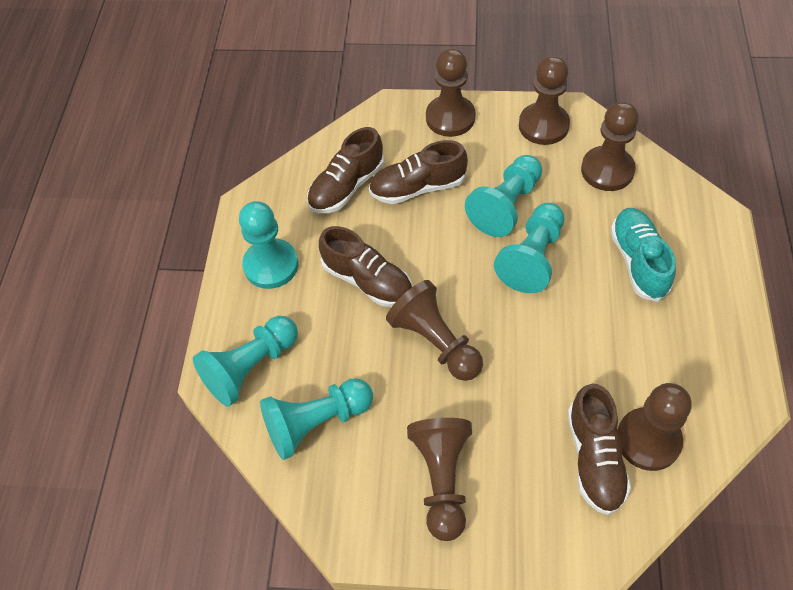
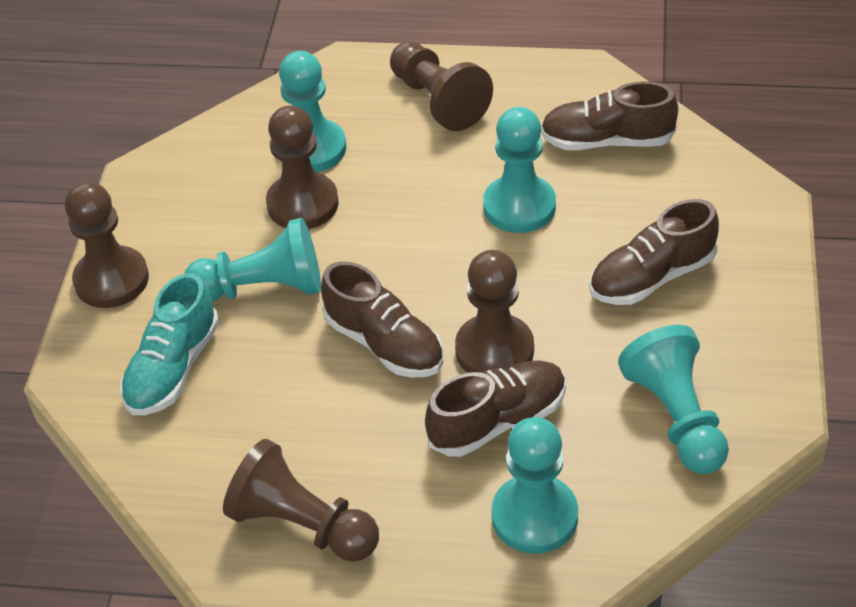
brown pawn: 6 -> 5

